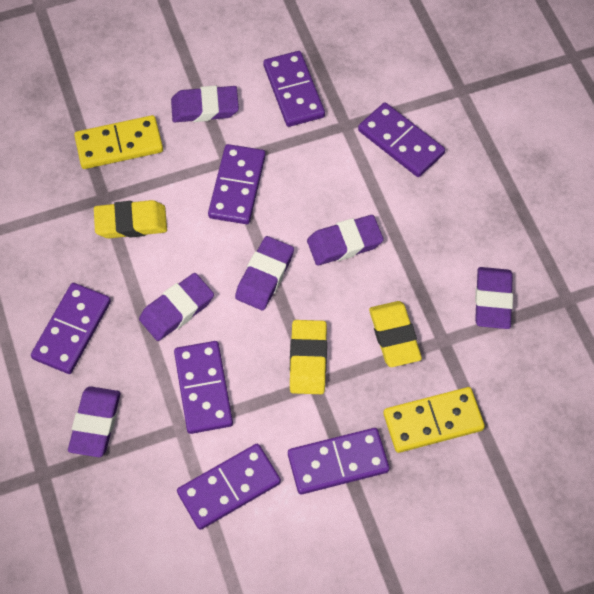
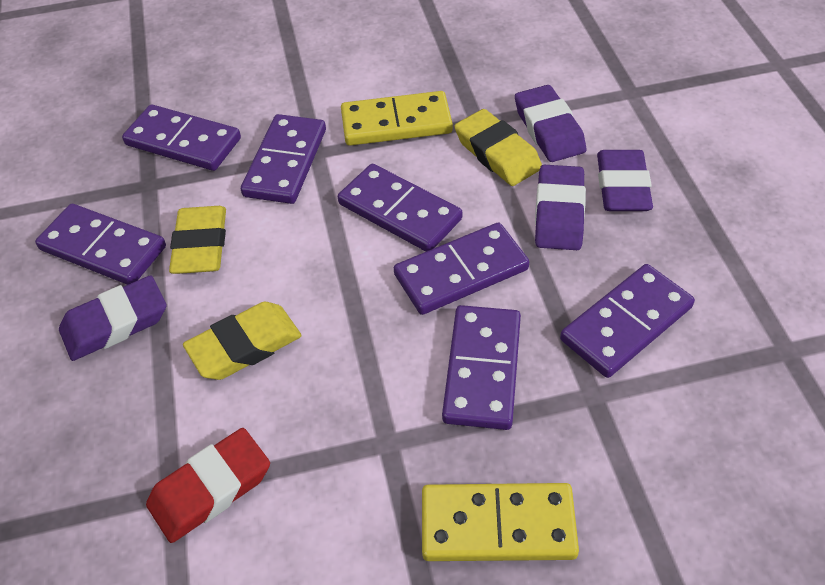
purple eraser: 6 -> 4
red eraser: 0 -> 1

